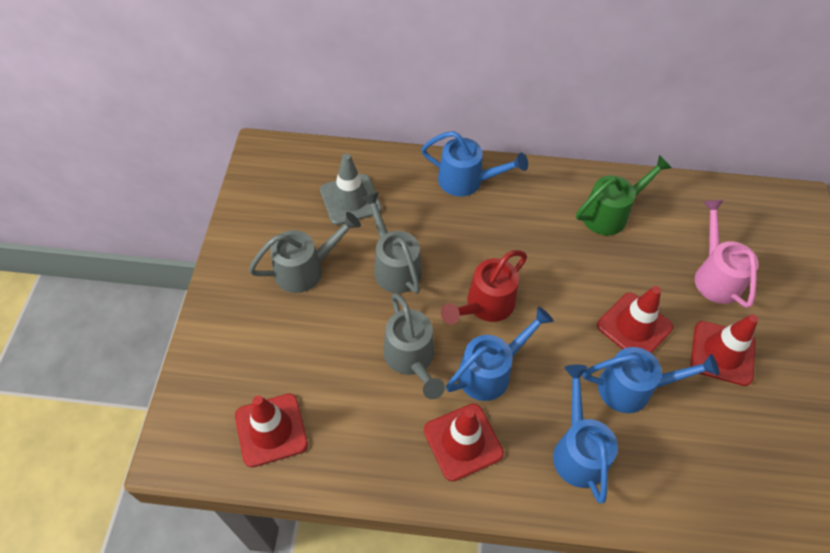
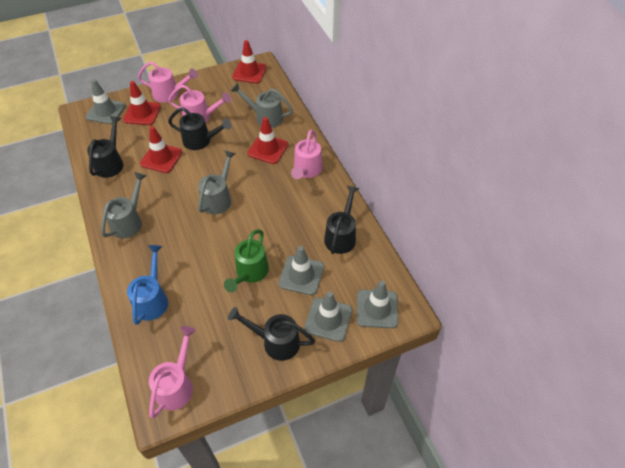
black watering can: 0 -> 4
blue watering can: 4 -> 1
grey traffic cone: 1 -> 4
pink watering can: 1 -> 4
red watering can: 1 -> 0

